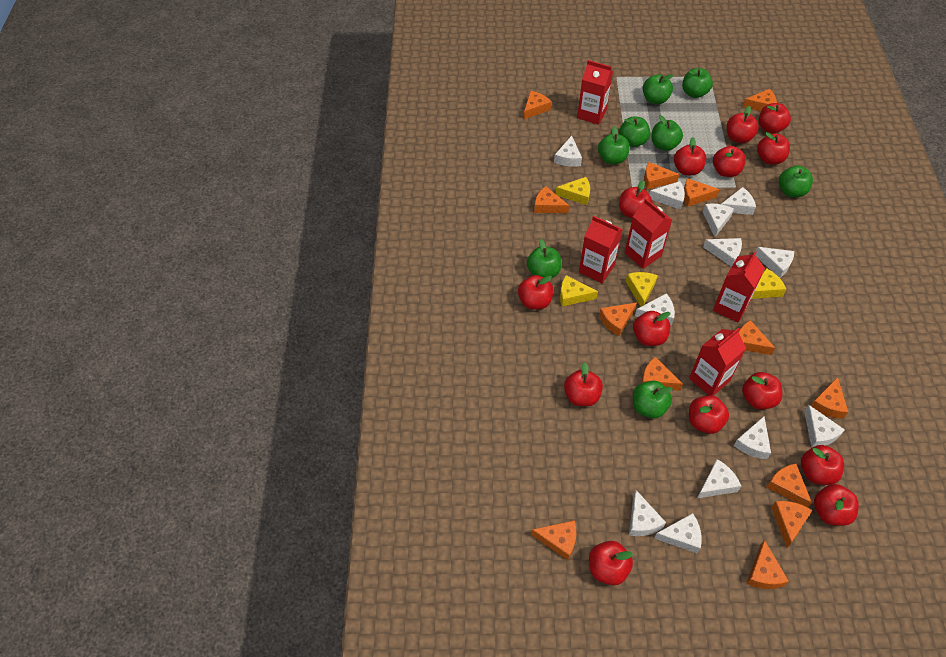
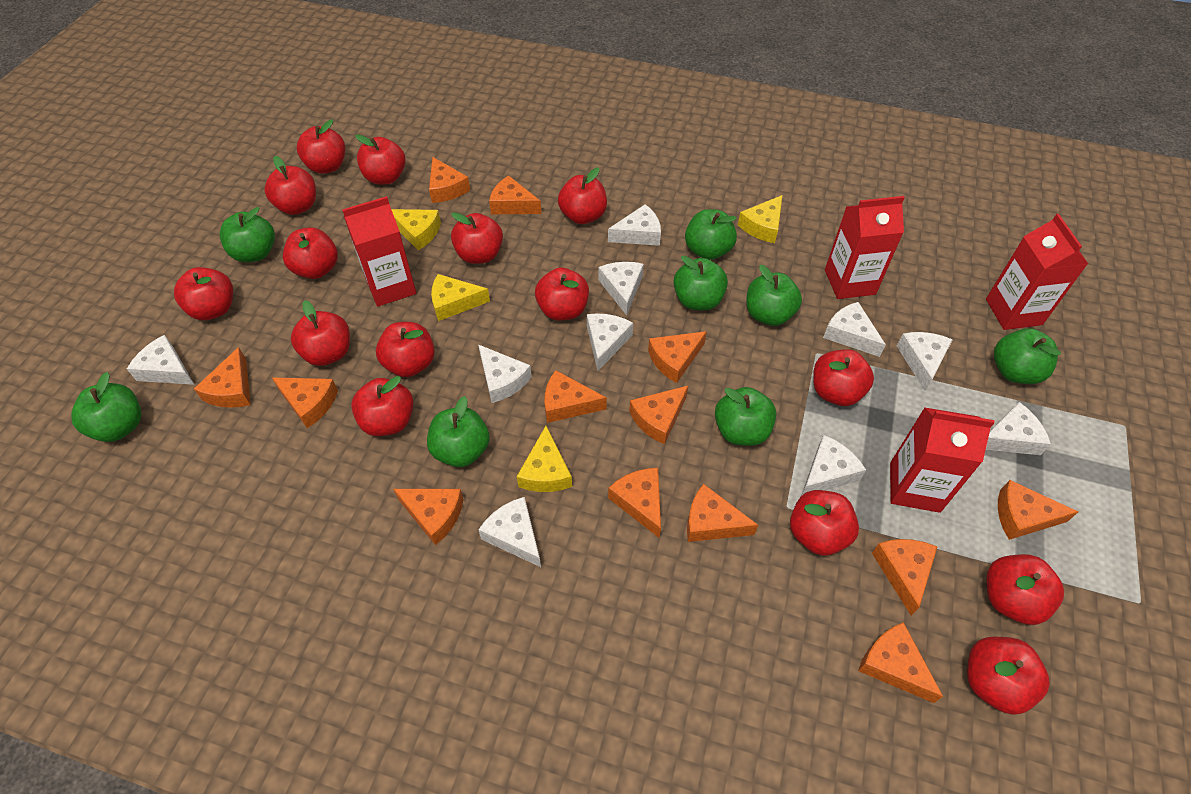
red apple: 14 -> 15
red carton: 5 -> 4
white cheese: 12 -> 10

